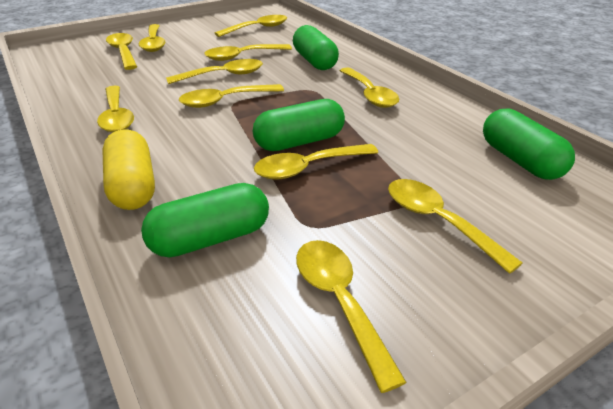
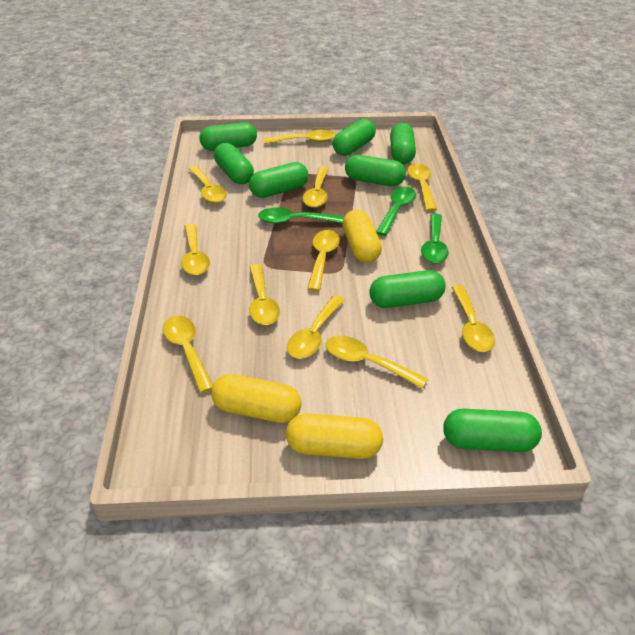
green capsule: 4 -> 8
green spoon: 0 -> 3
yellow capsule: 1 -> 3

